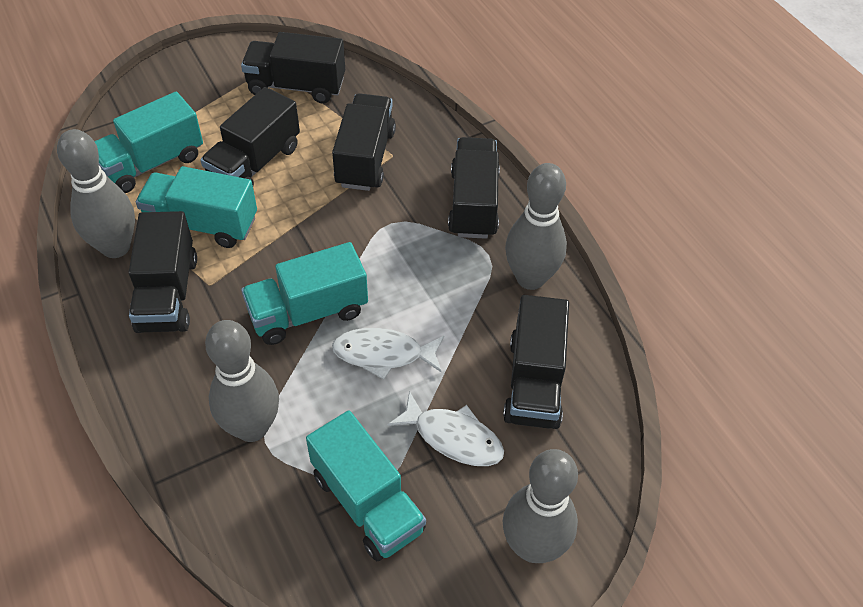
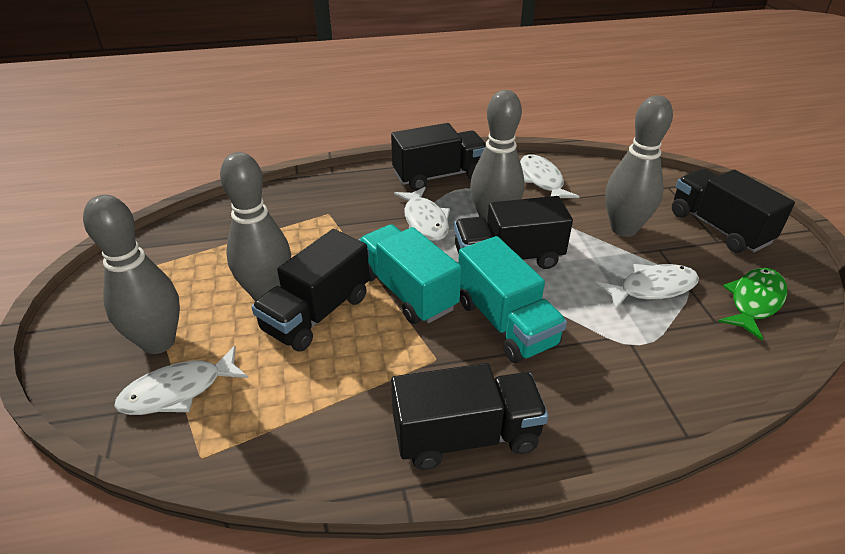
black truck: 6 -> 5
green fish: 0 -> 1
turquoise truck: 4 -> 2
white fish: 2 -> 4

